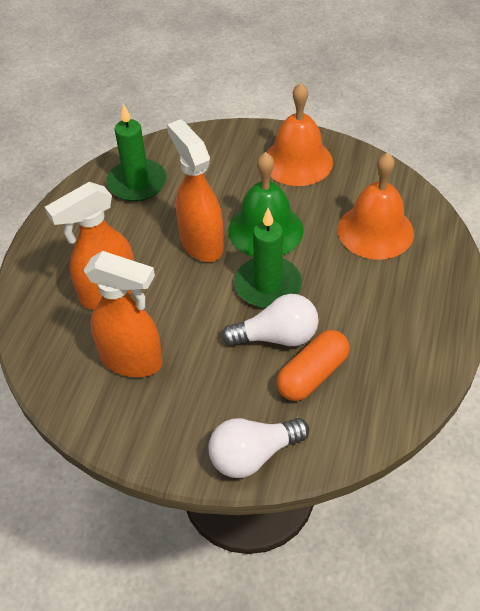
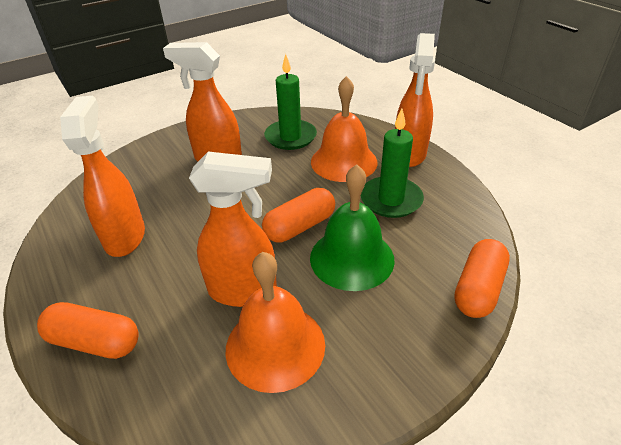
orange capsule: 1 -> 3
orange spray bottle: 3 -> 4
white light bulb: 2 -> 0

